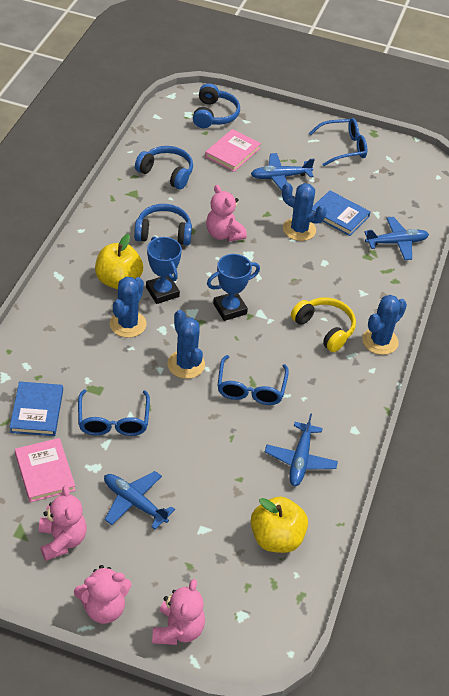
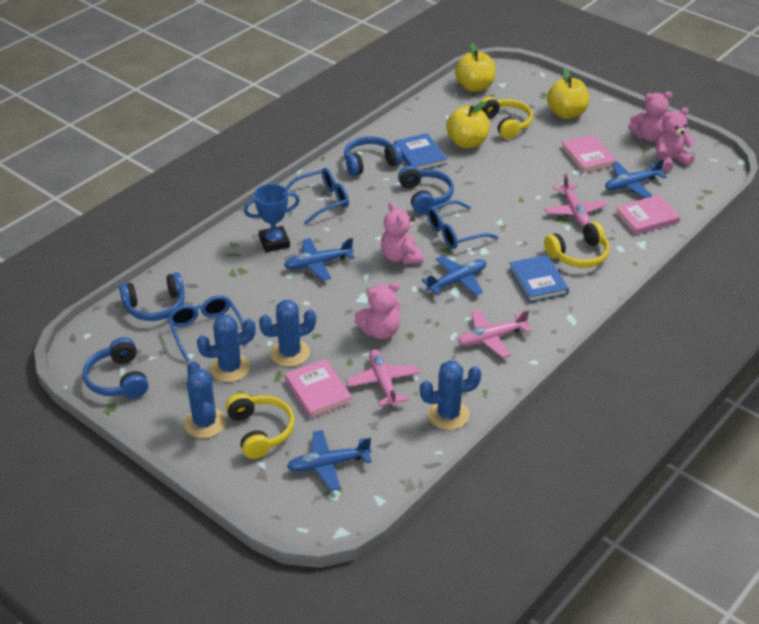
blue headphones: 3 -> 4
blue trophy: 2 -> 1
pink book: 2 -> 3
pink plane: 0 -> 3
yellow apple: 2 -> 3
yellow headphones: 1 -> 3

